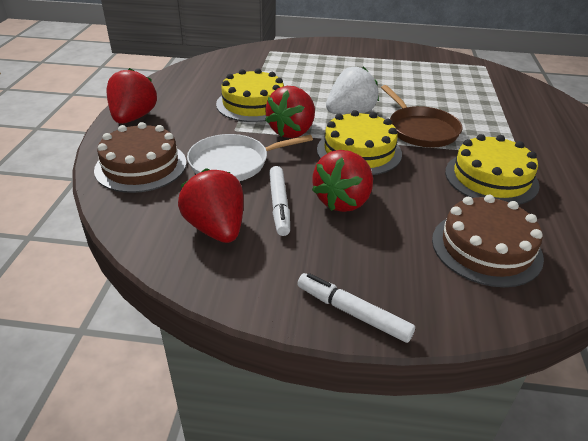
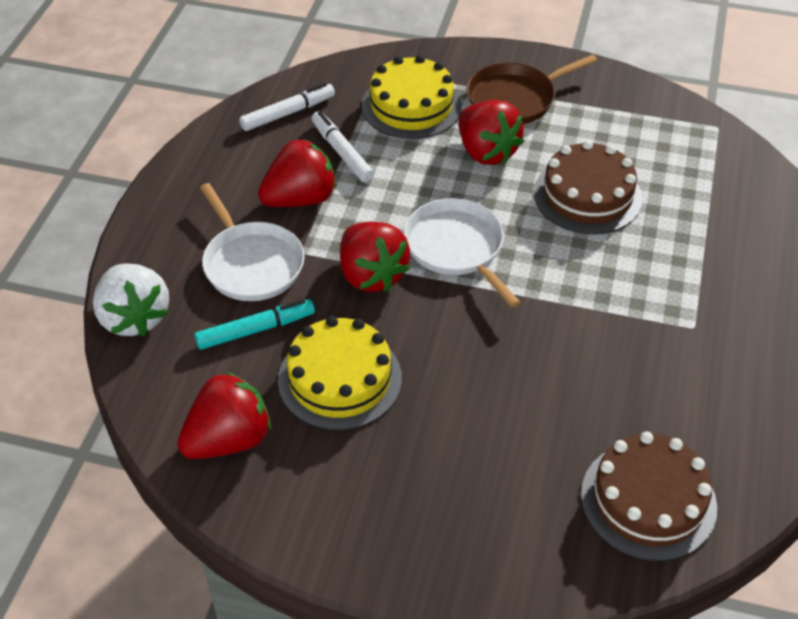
turquoise marker: 0 -> 1
white pan: 1 -> 2
yellow cake: 3 -> 2

